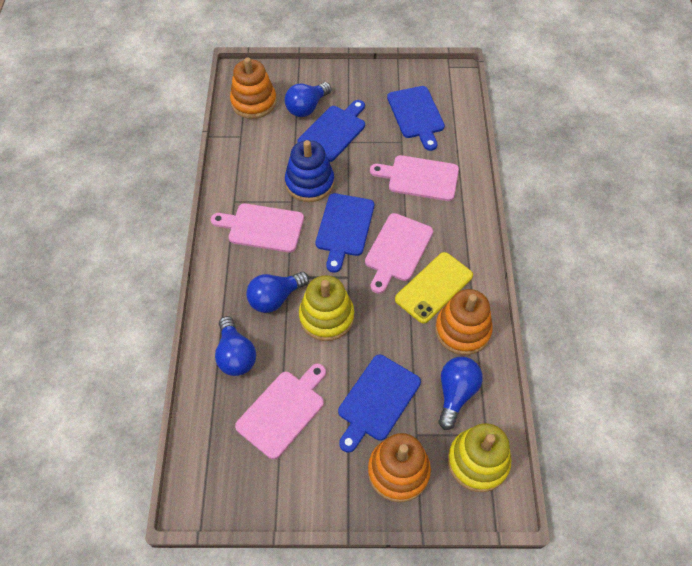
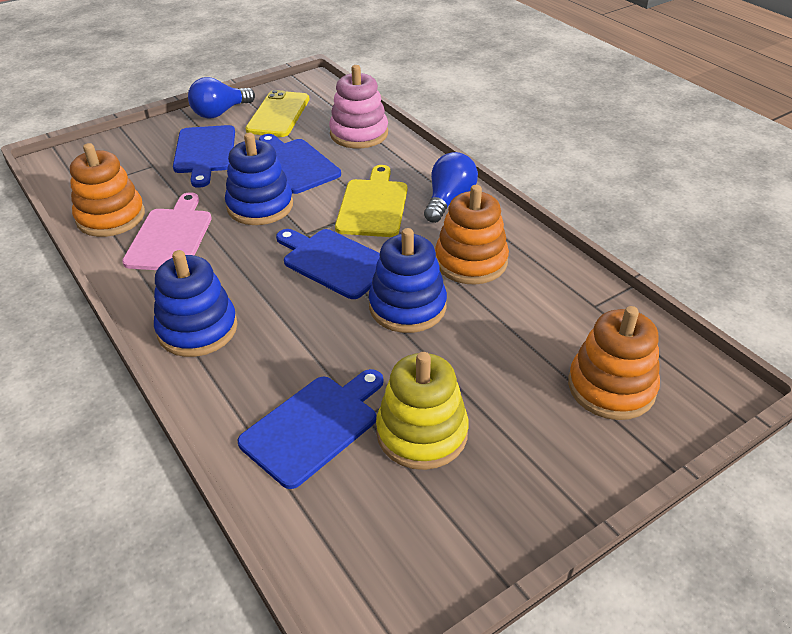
blue light bulb: 4 -> 2
blue stacking toy: 1 -> 3
pink cutting board: 4 -> 1
pink stacking toy: 0 -> 1
yellow cutting board: 0 -> 1
yellow stacking toy: 2 -> 1

